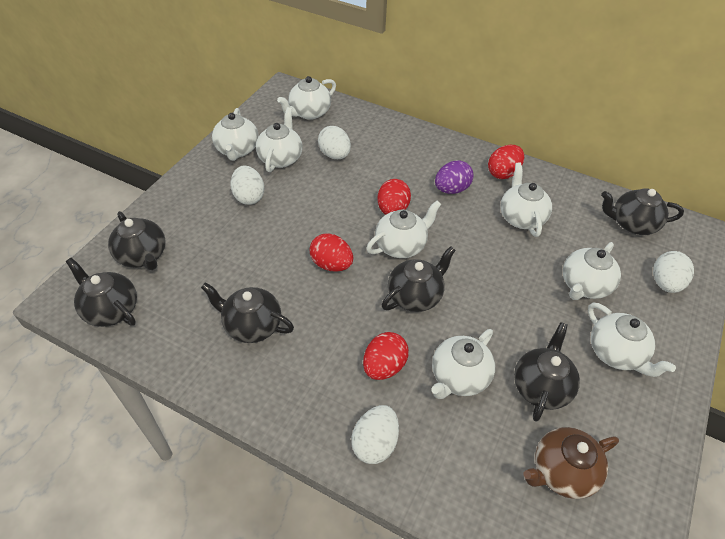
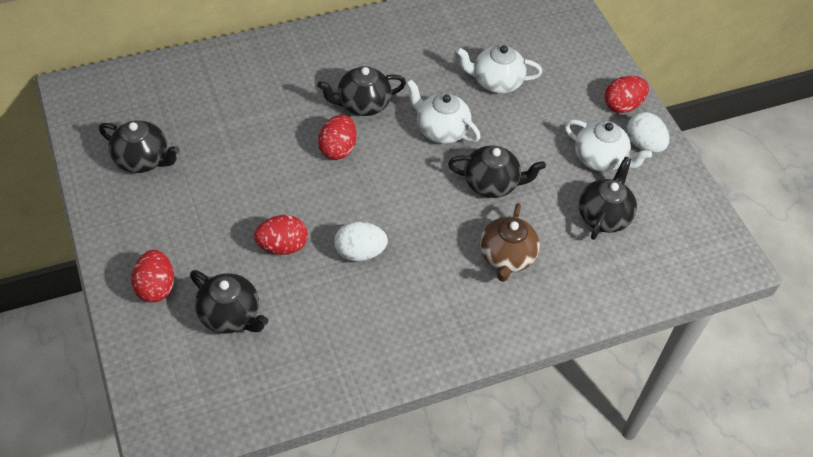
black teapot: 6 -> 5
purple egg: 1 -> 0
white egg: 4 -> 2
white teapot: 8 -> 3

